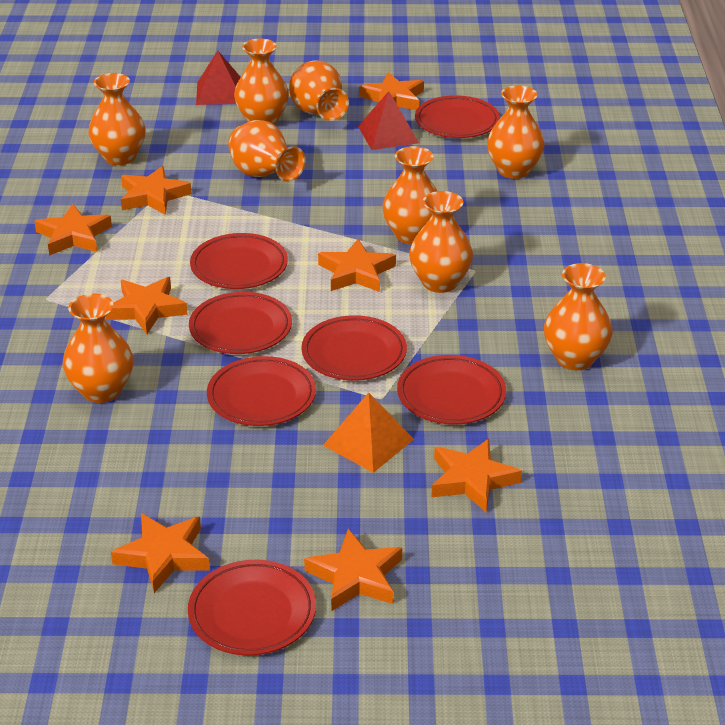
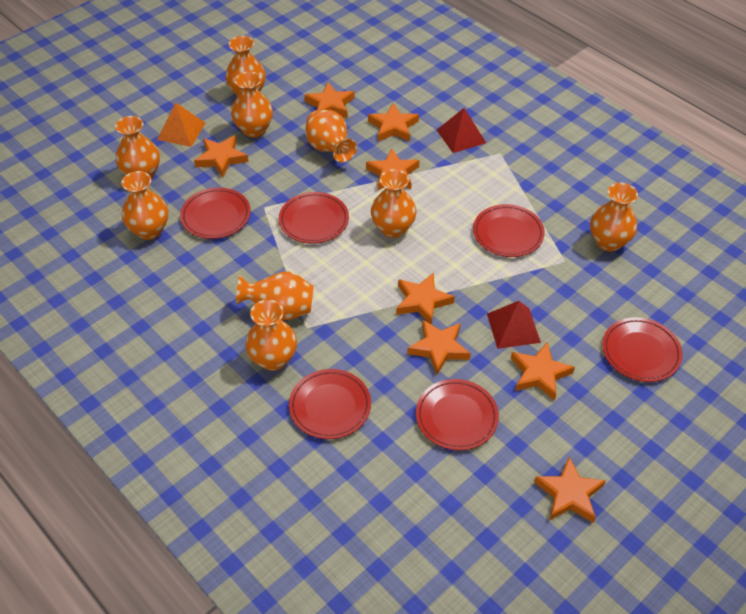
red plate: 7 -> 6

